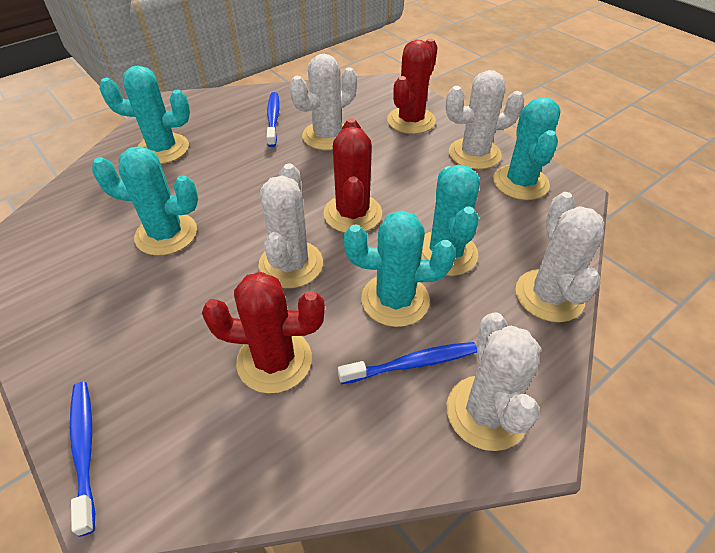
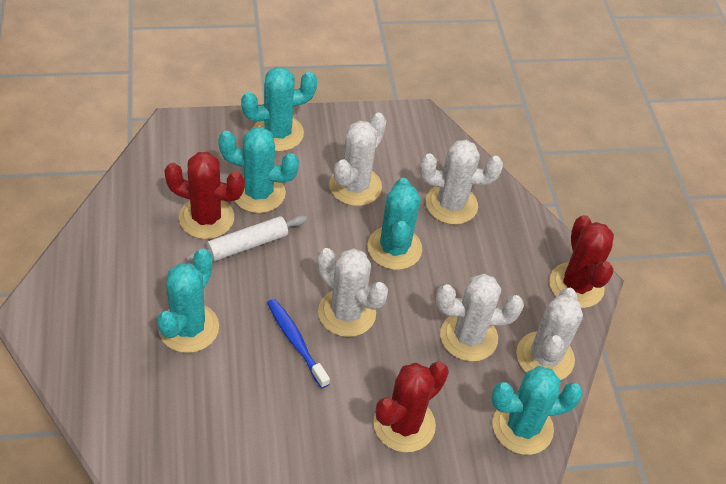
blue toothbrush: 3 -> 1
white rolling pin: 0 -> 1

